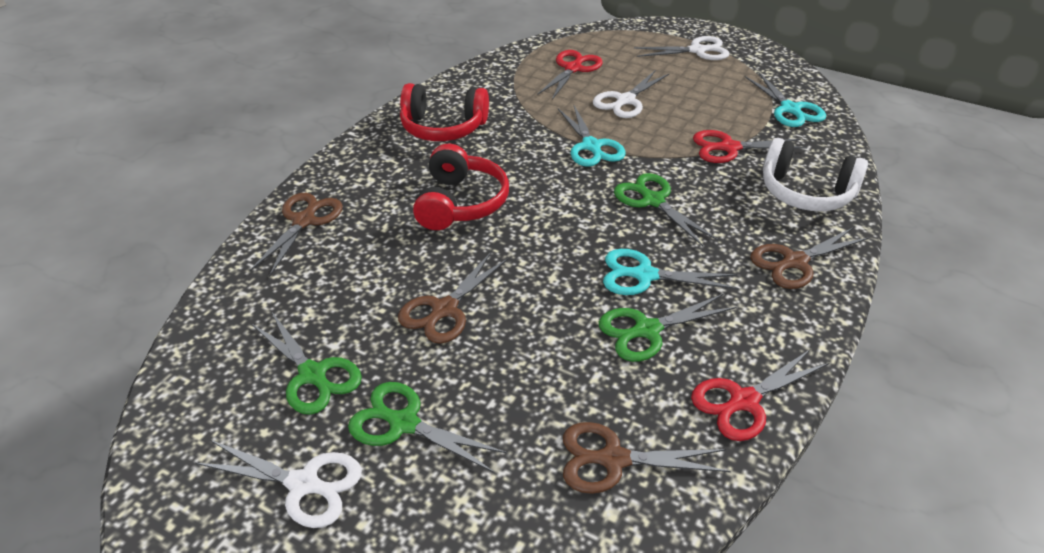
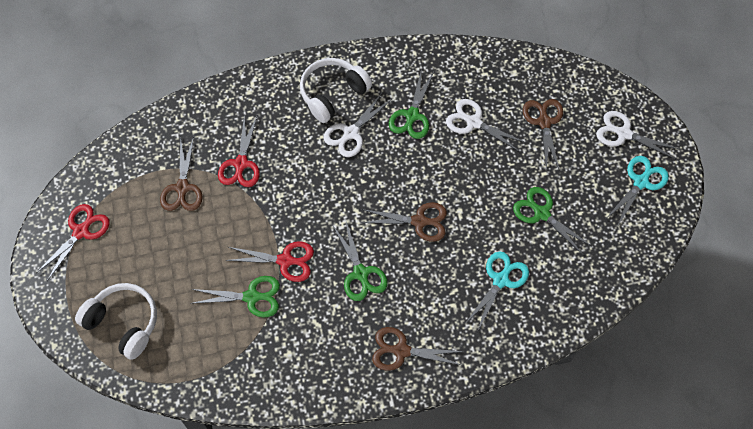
red headphones: 2 -> 0
turquoise scissors: 3 -> 2
white headphones: 1 -> 2

